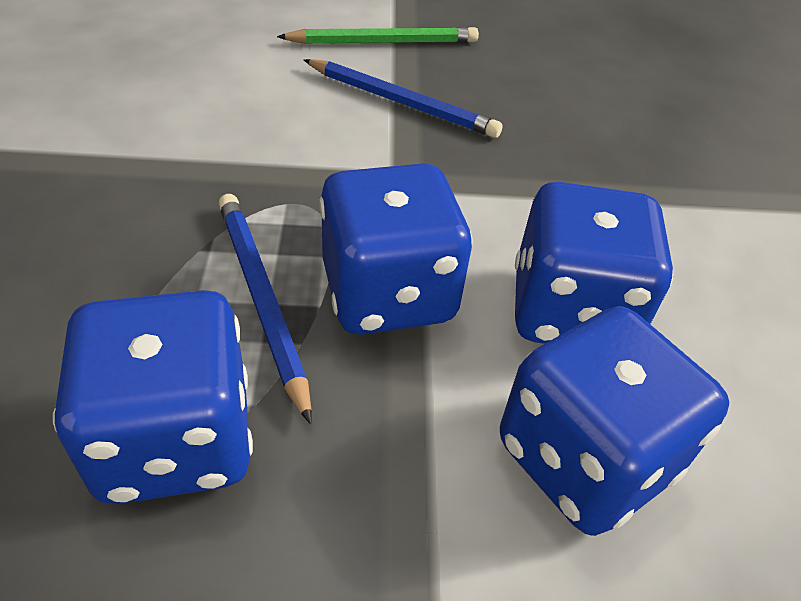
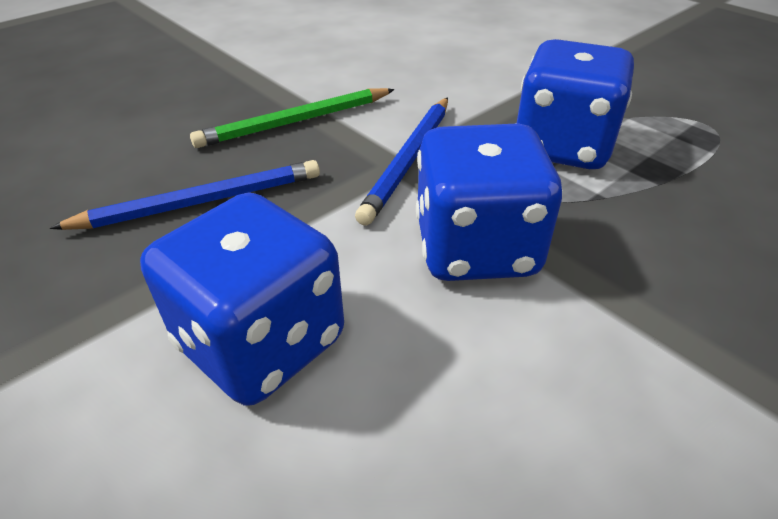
blue dice: 4 -> 3

